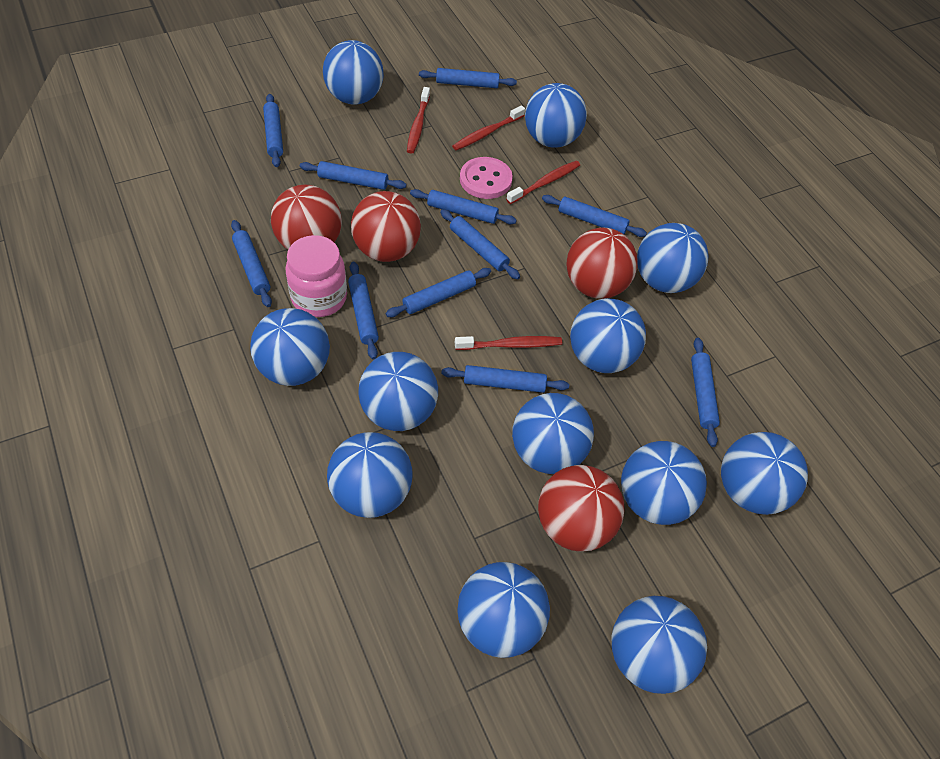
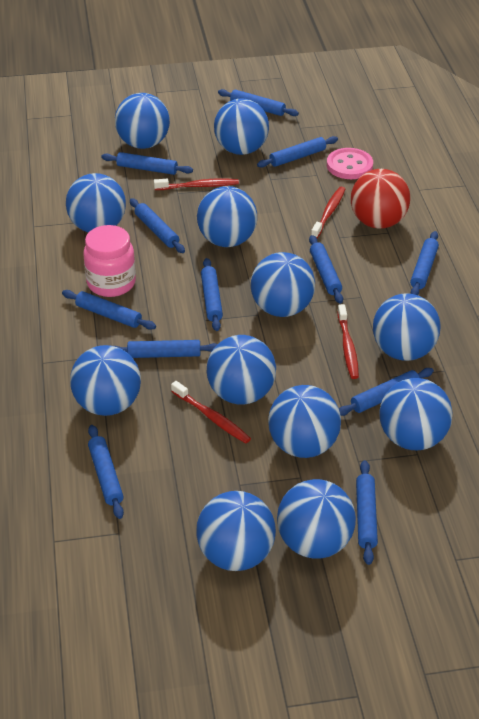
blue rolling pin: 11 -> 12
red ball: 4 -> 1

